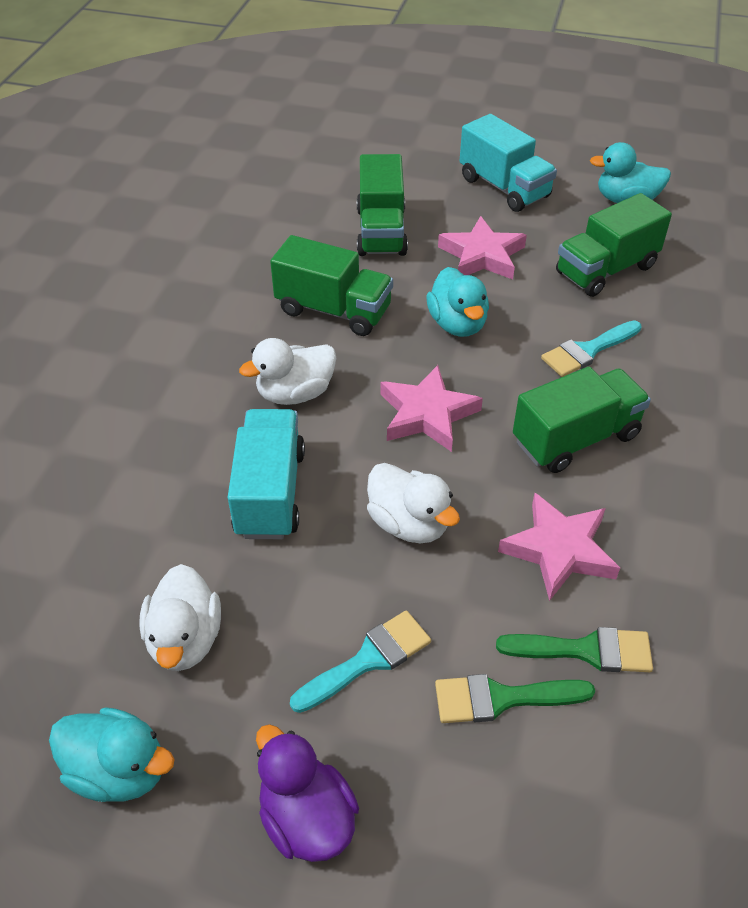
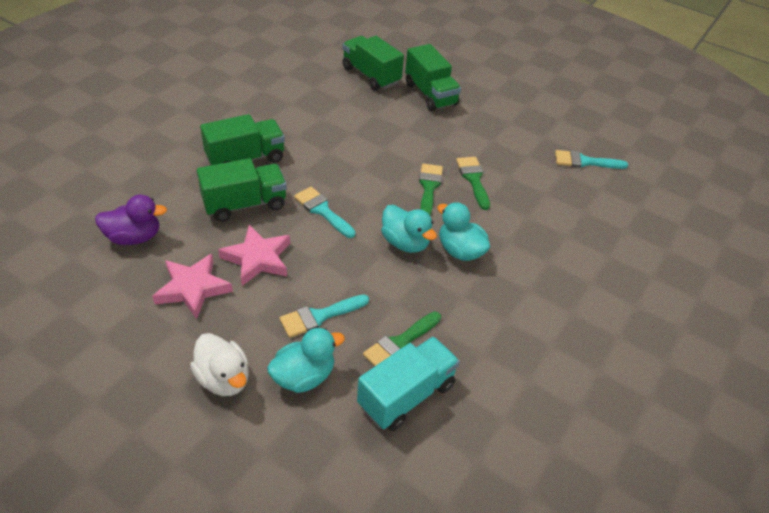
green brush: 2 -> 3
pink star: 3 -> 2
turquoise brush: 2 -> 3
turquoise truck: 2 -> 1
white duck: 3 -> 1

